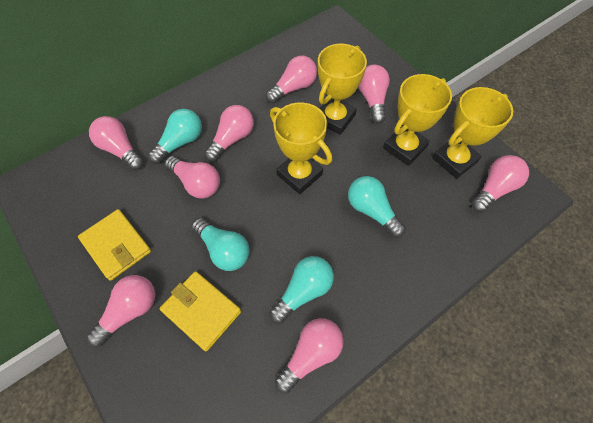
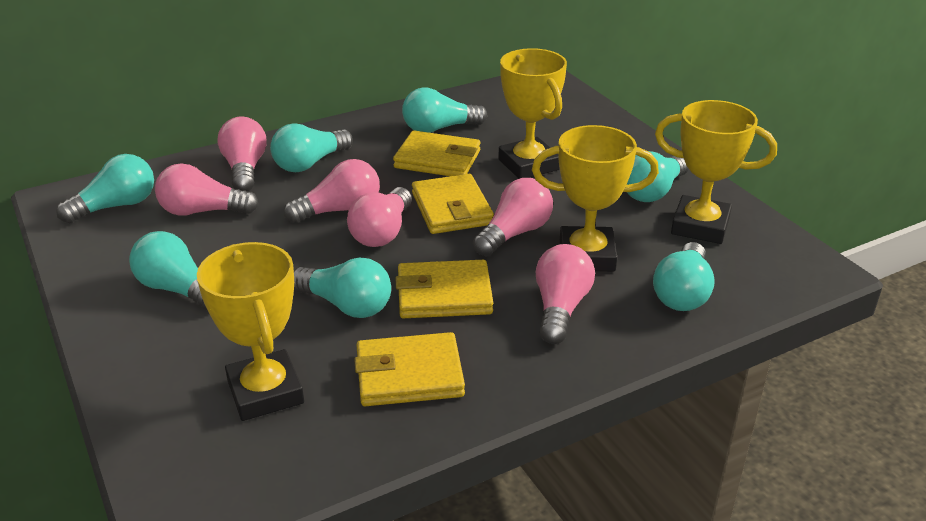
pink light bulb: 8 -> 6
turquoise light bulb: 4 -> 7
yellow wallet: 2 -> 4

